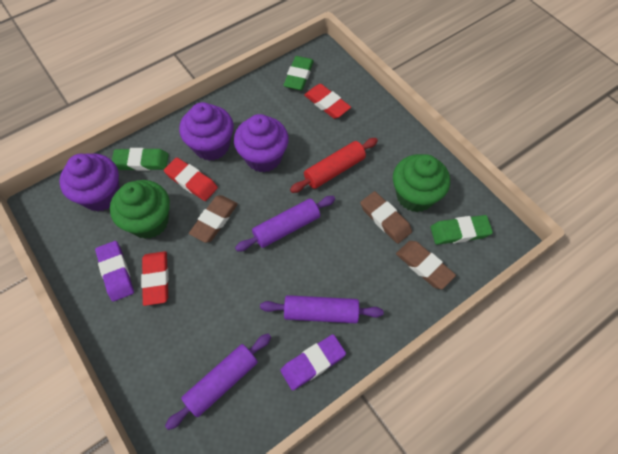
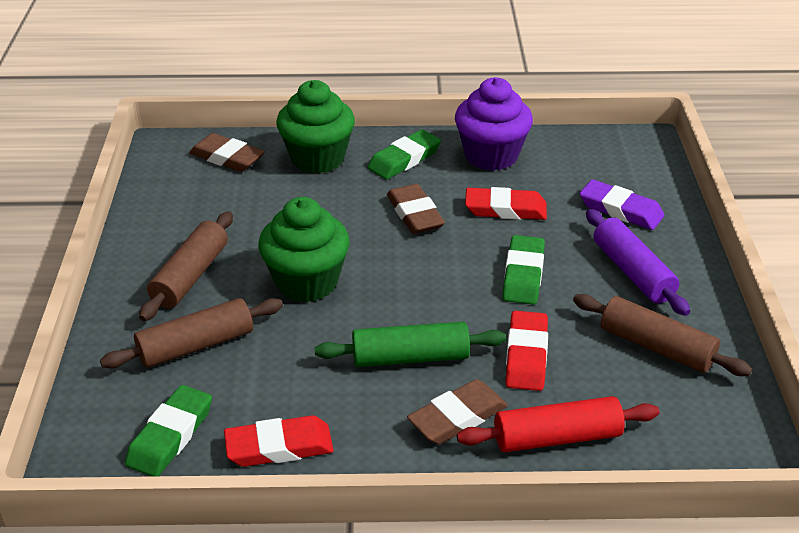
brown rolling pin: 0 -> 3
green rolling pin: 0 -> 1
purple cupcake: 3 -> 1
purple eraser: 2 -> 1
purple rolling pin: 3 -> 1

